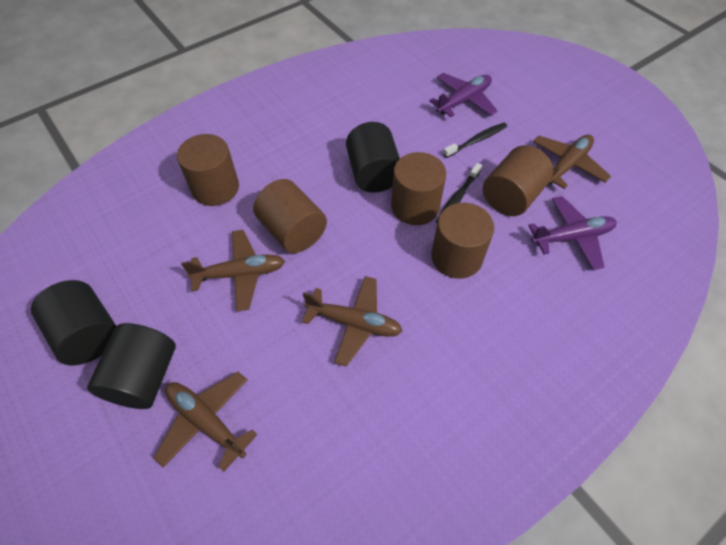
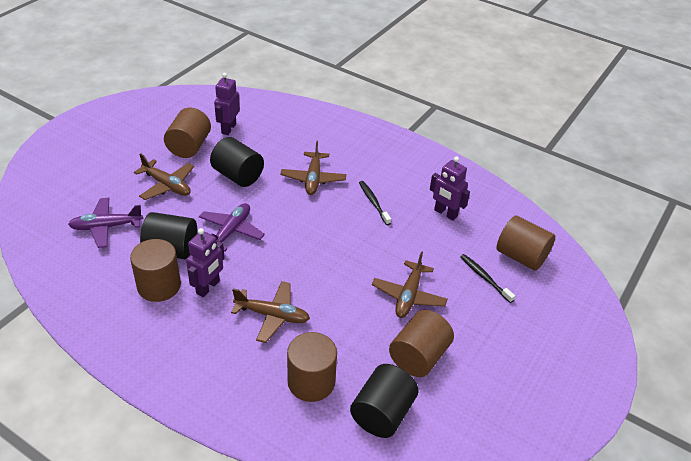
purple robot: 0 -> 3

